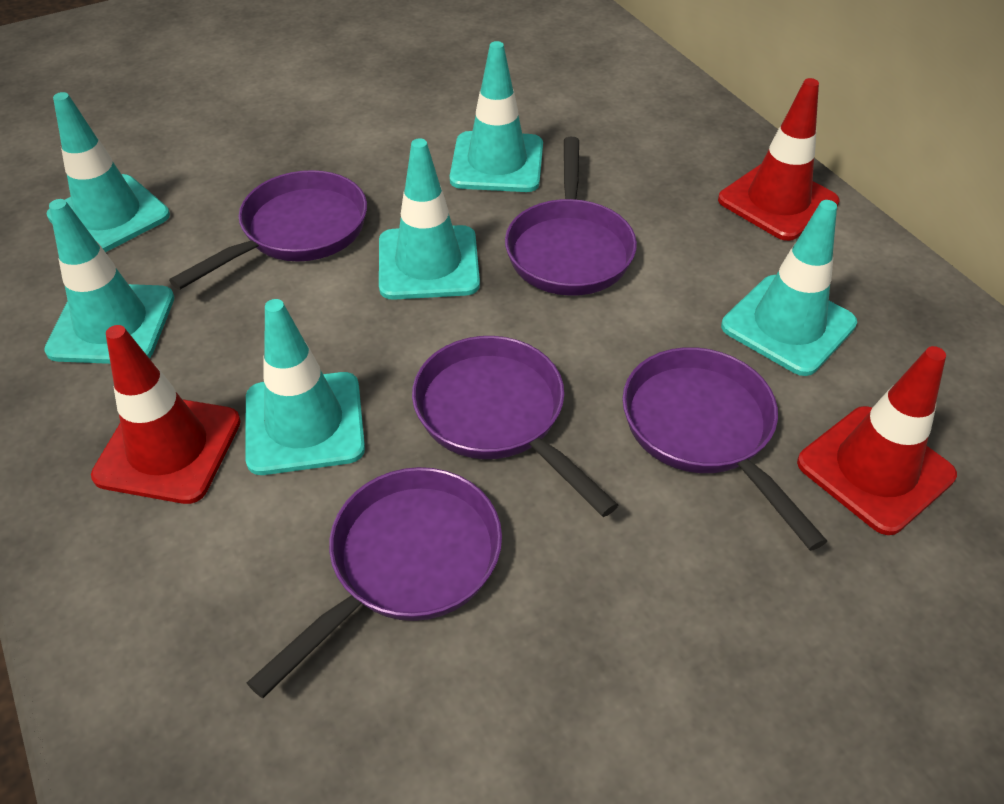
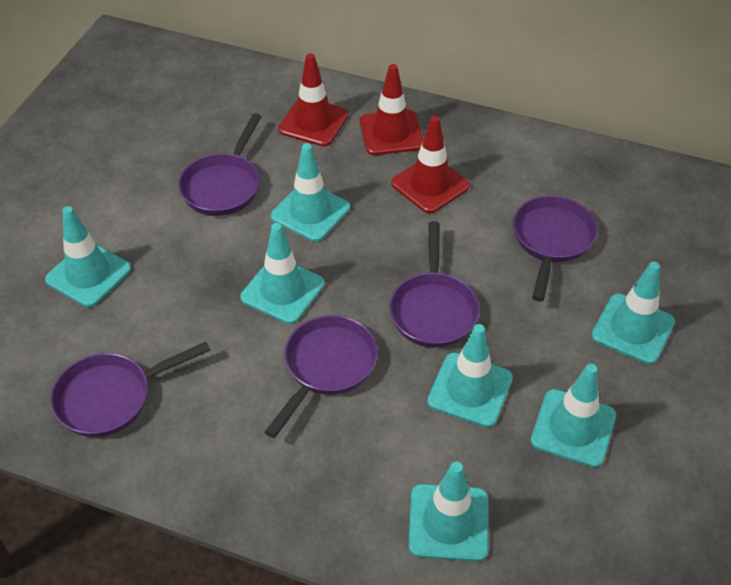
turquoise traffic cone: 6 -> 7

